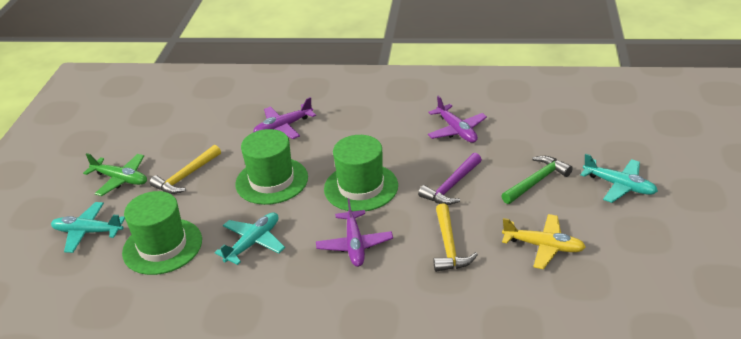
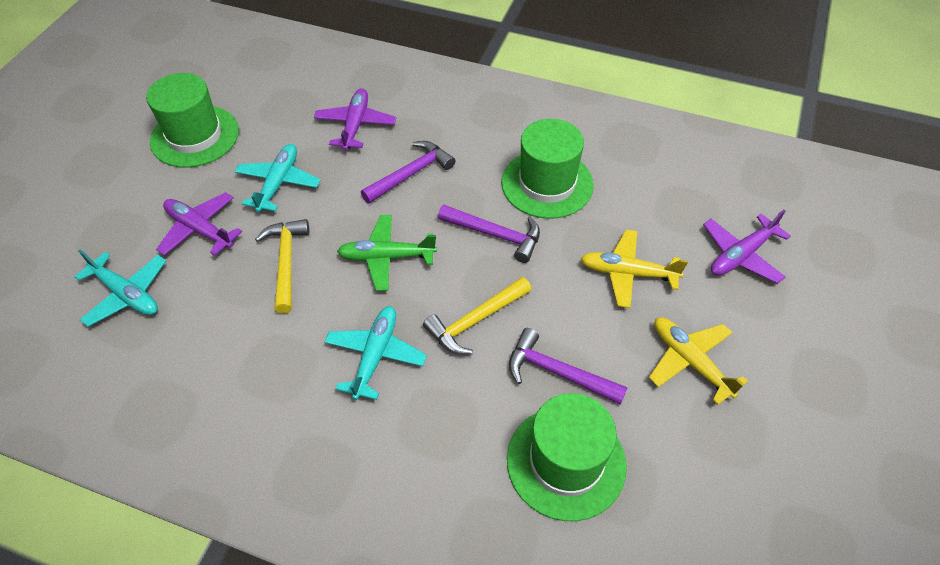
green hammer: 1 -> 0
purple hammer: 1 -> 3
yellow plane: 1 -> 2

